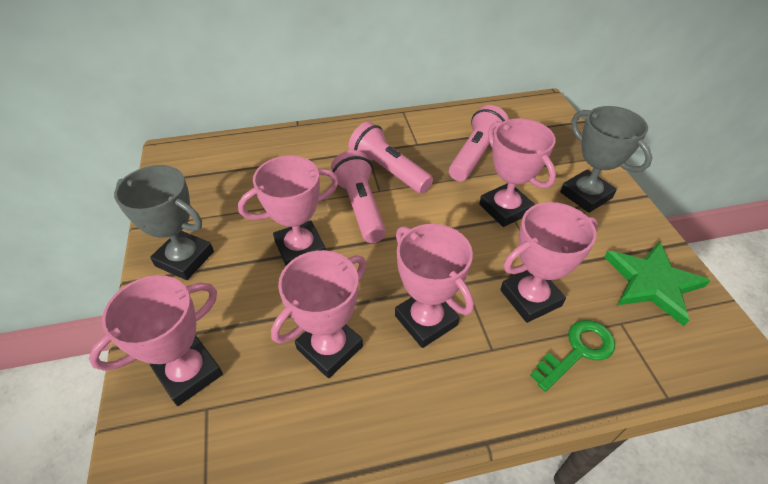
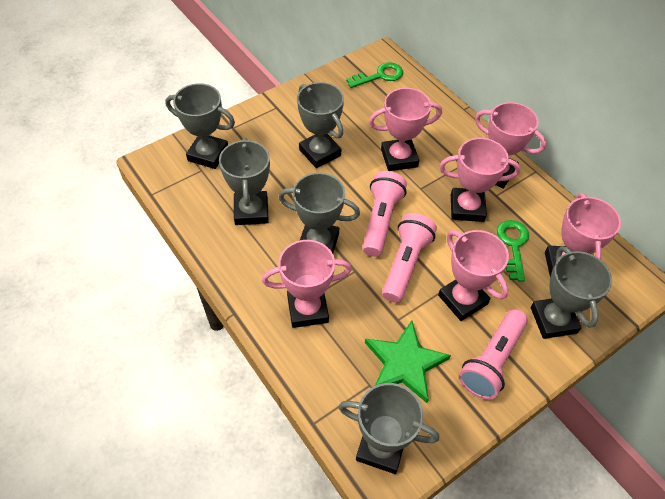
green key: 1 -> 2
grey trophy: 2 -> 6

